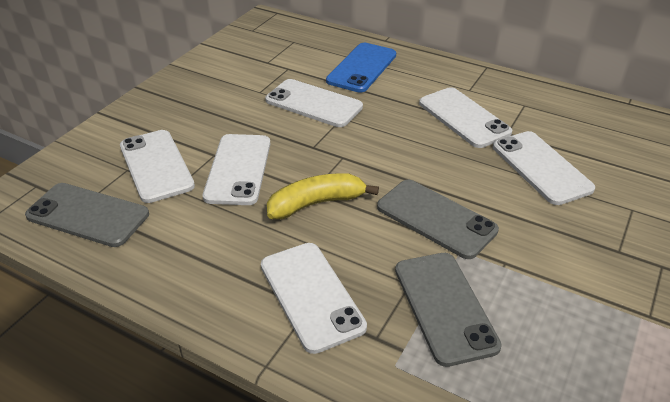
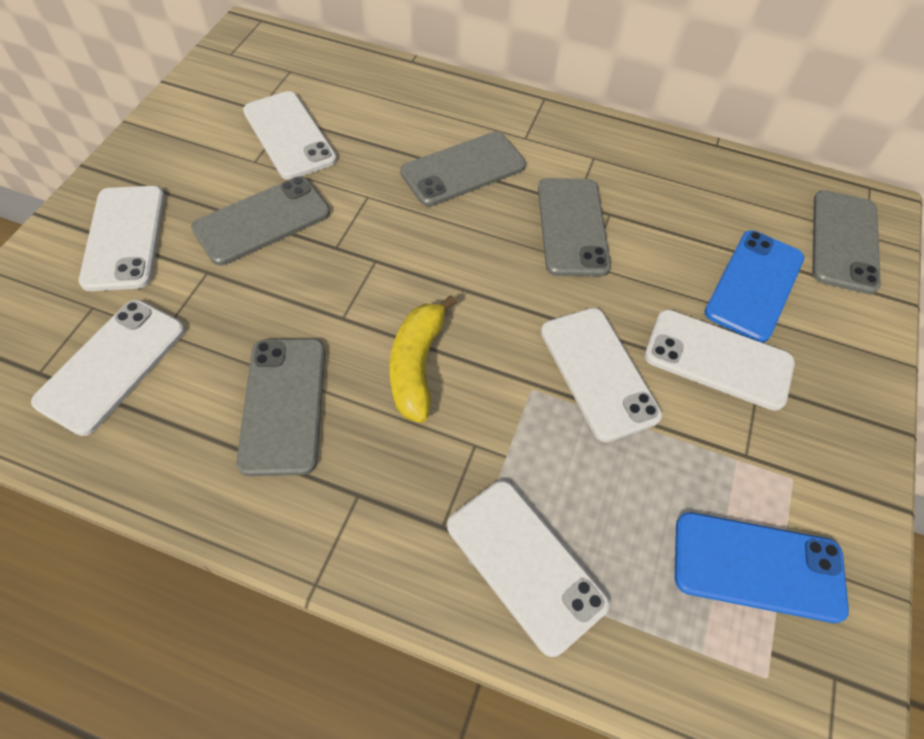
blue phone: 1 -> 2
grey phone: 3 -> 5

